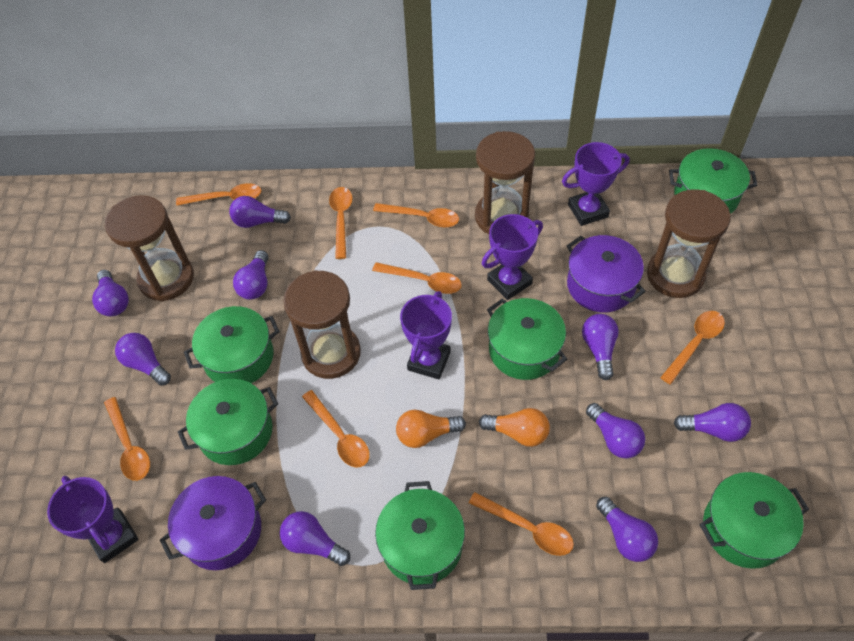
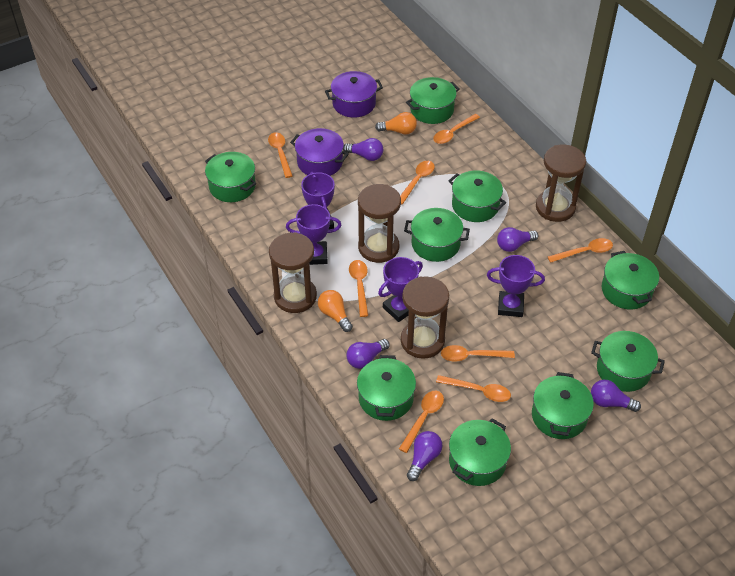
green pot: 6 -> 9
purple light bulb: 9 -> 5

